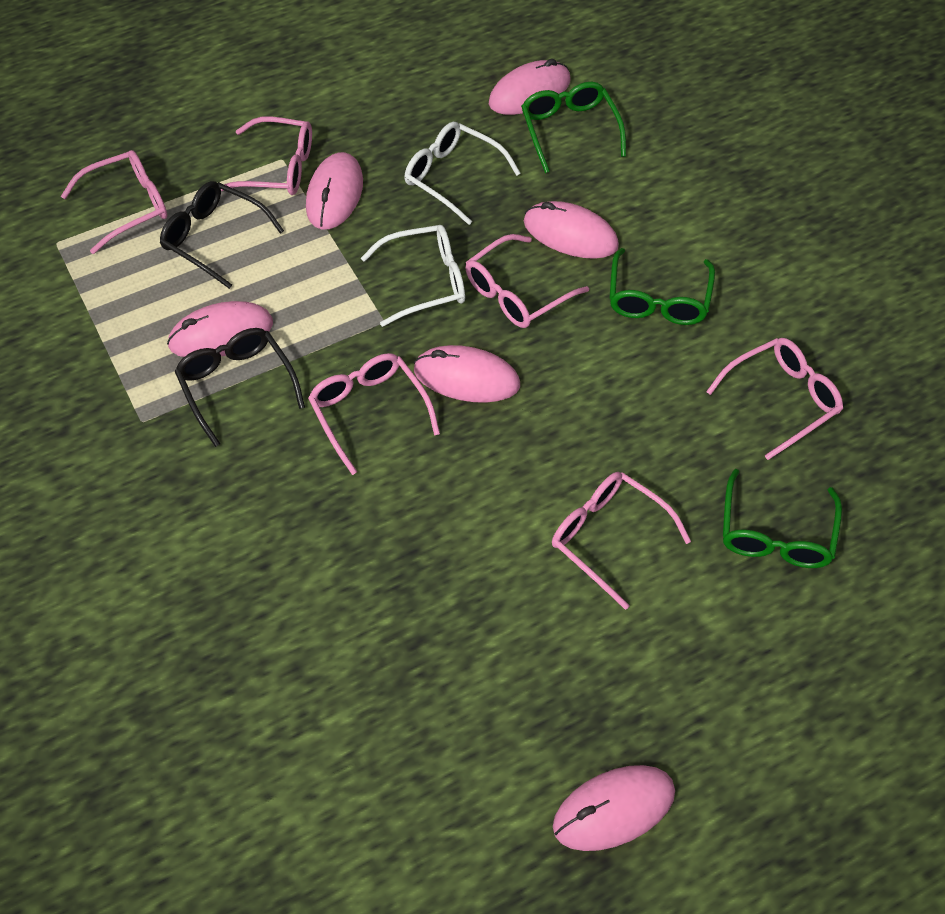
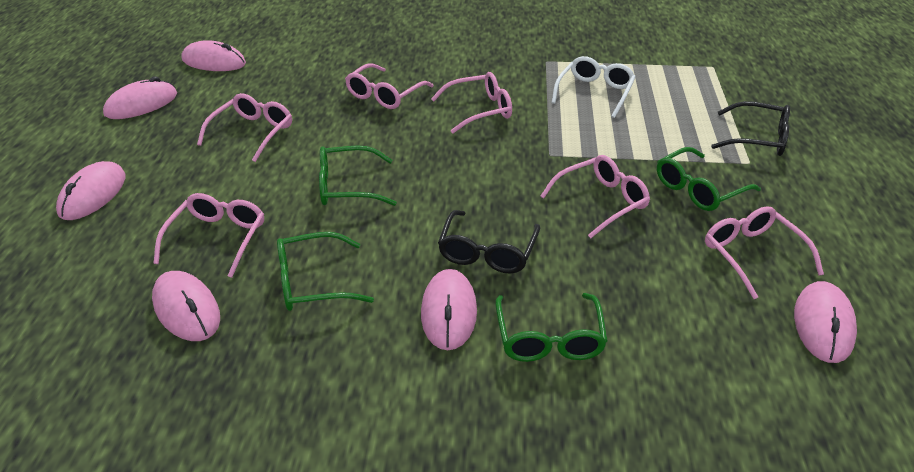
green glasses: 3 -> 4
white glasses: 2 -> 1

